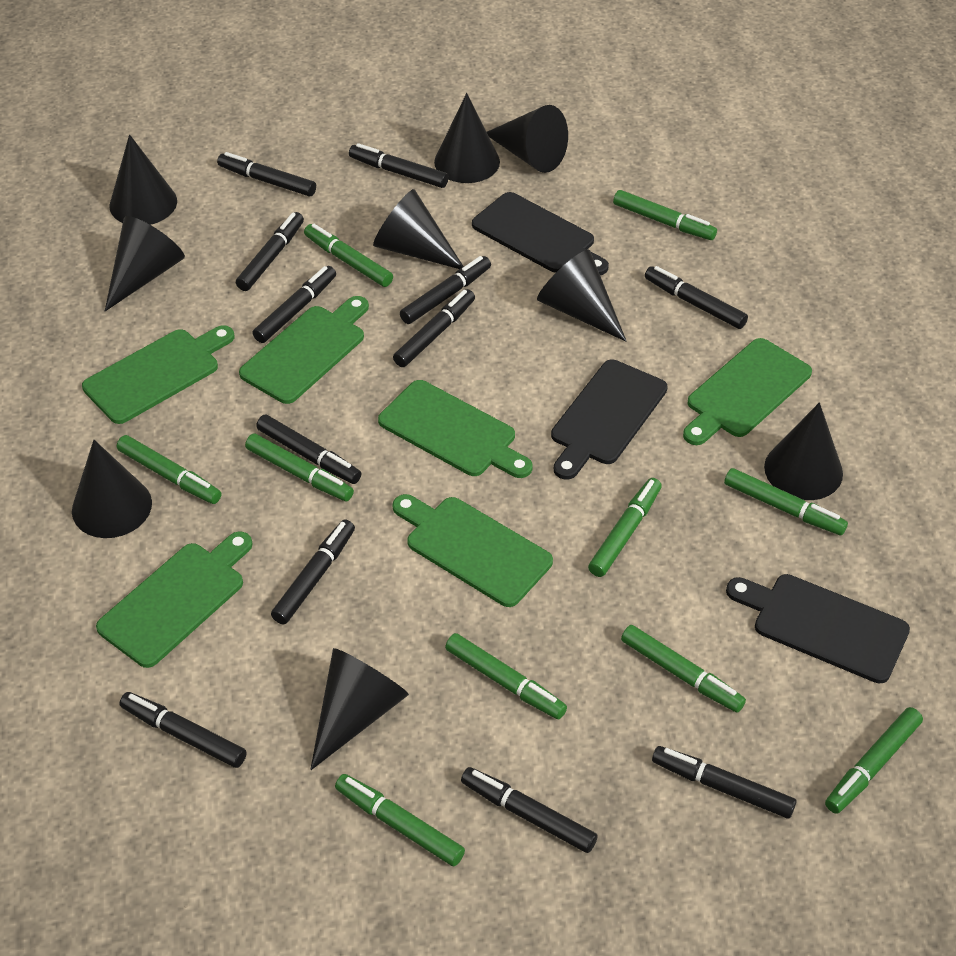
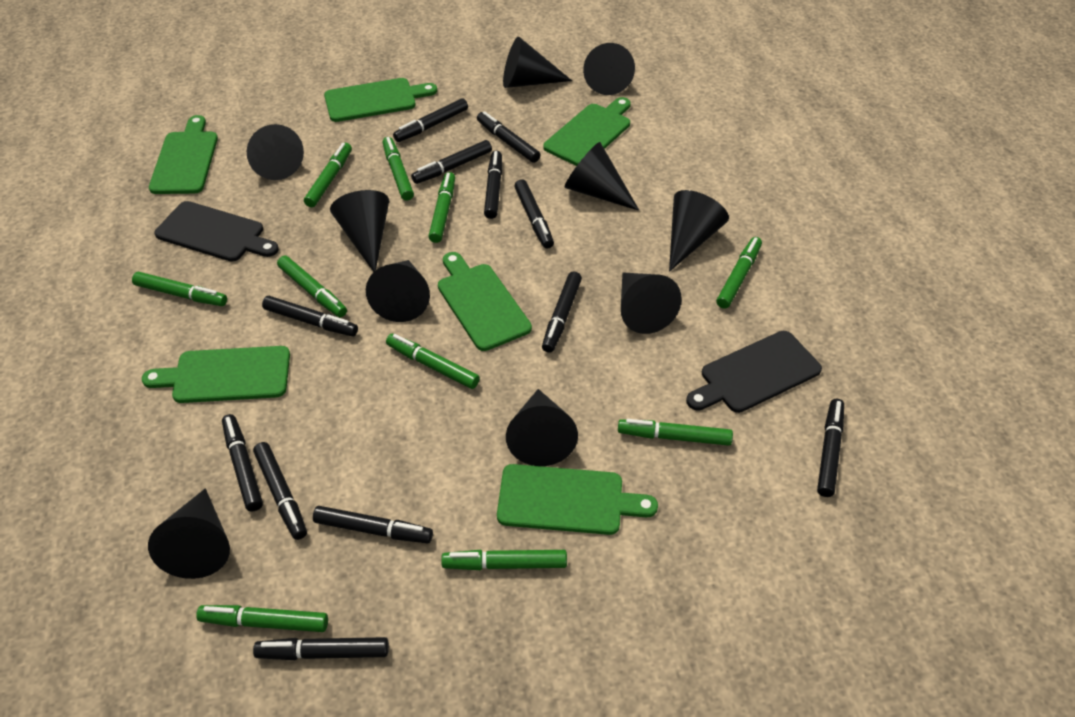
black cone: 9 -> 10
black cutting board: 3 -> 2

